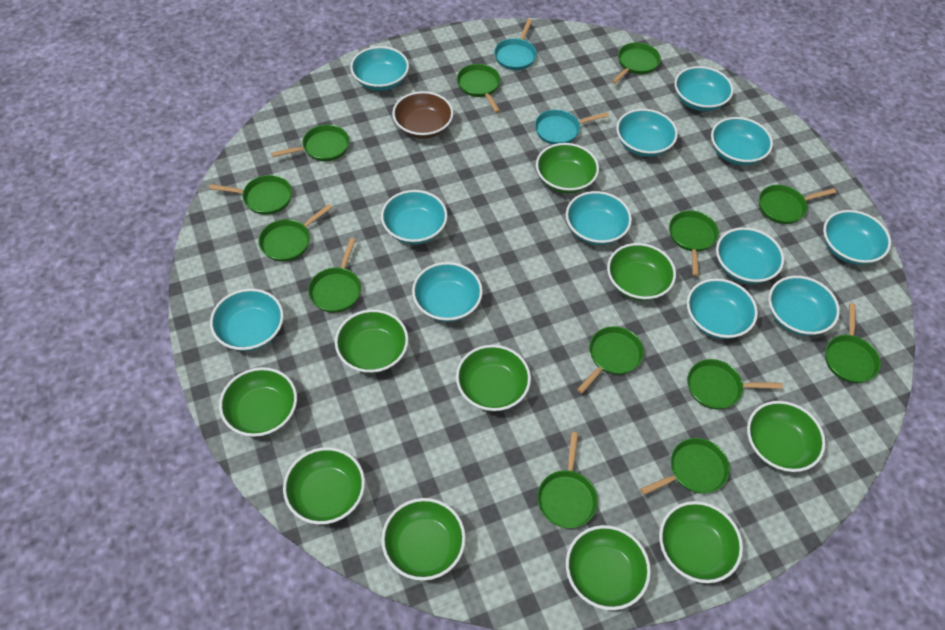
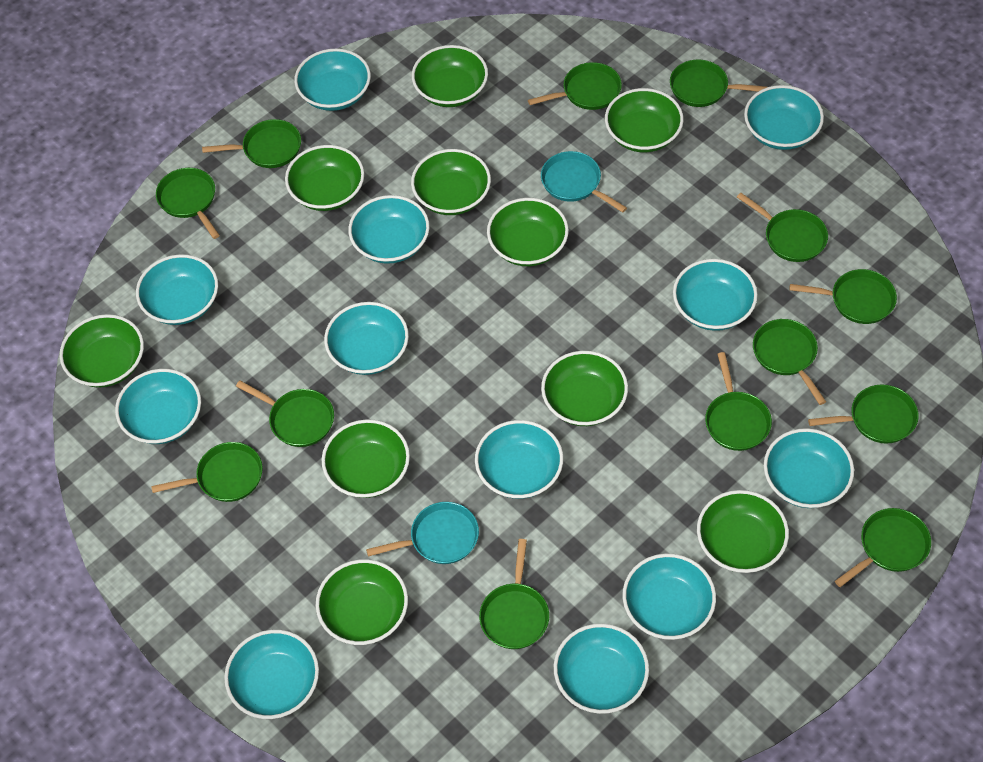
brown bowl: 1 -> 0

